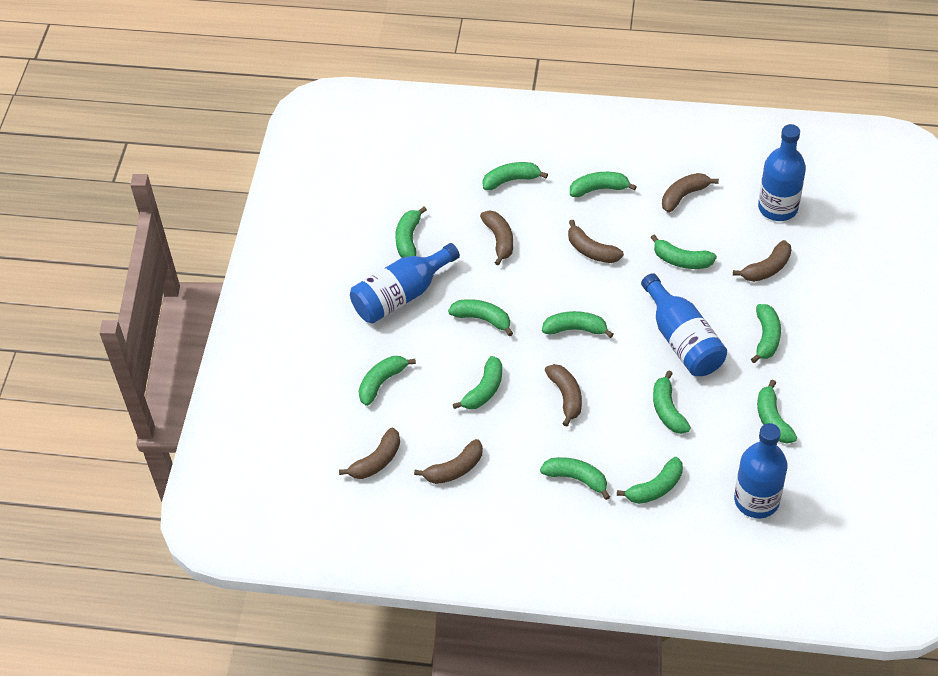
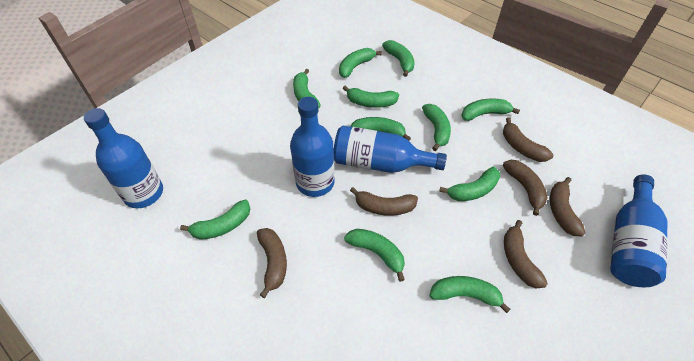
brown banana: 7 -> 6
green banana: 13 -> 11

